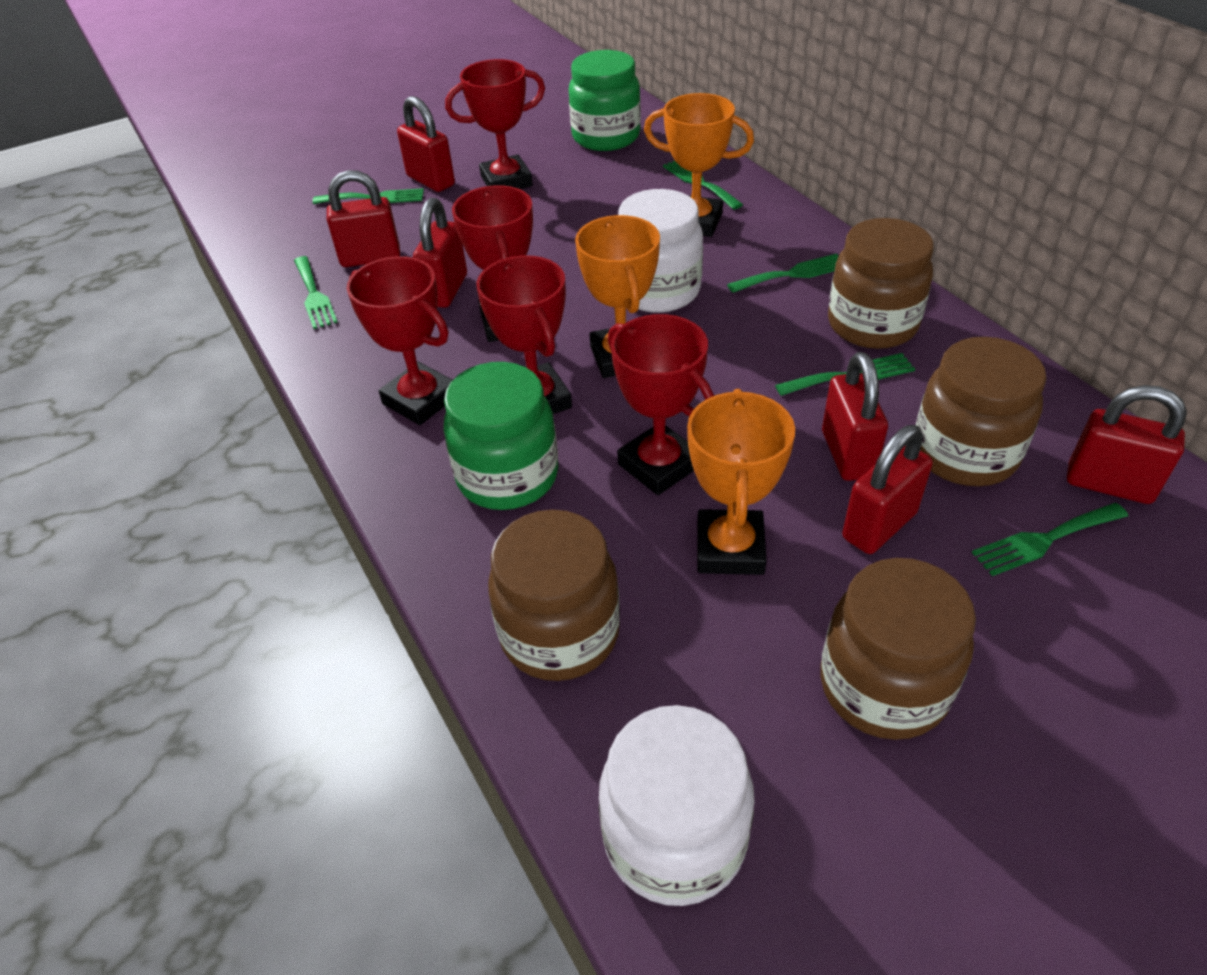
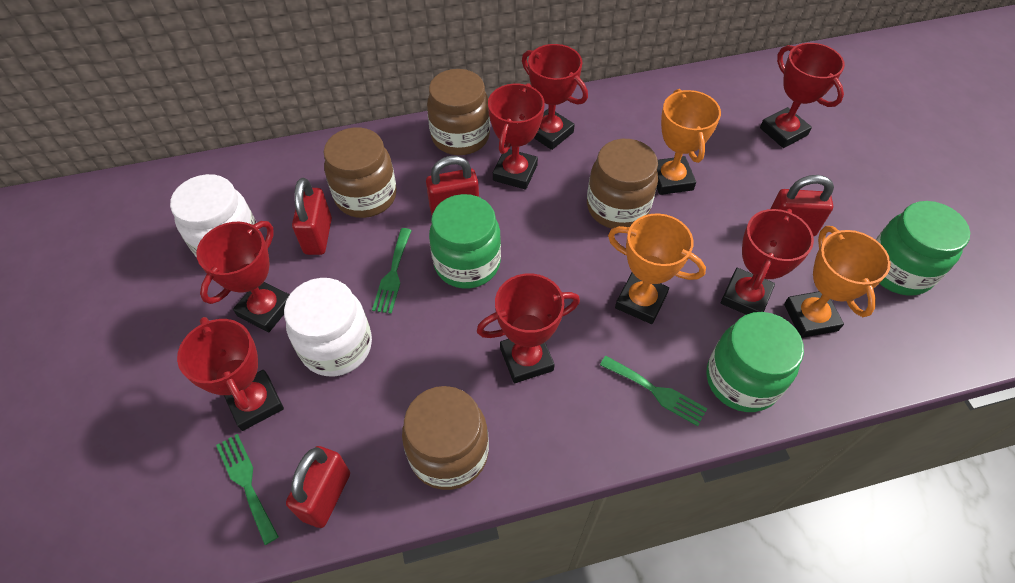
green fork: 6 -> 3
green jar: 2 -> 3
red padlock: 6 -> 4
red trophy: 5 -> 7

